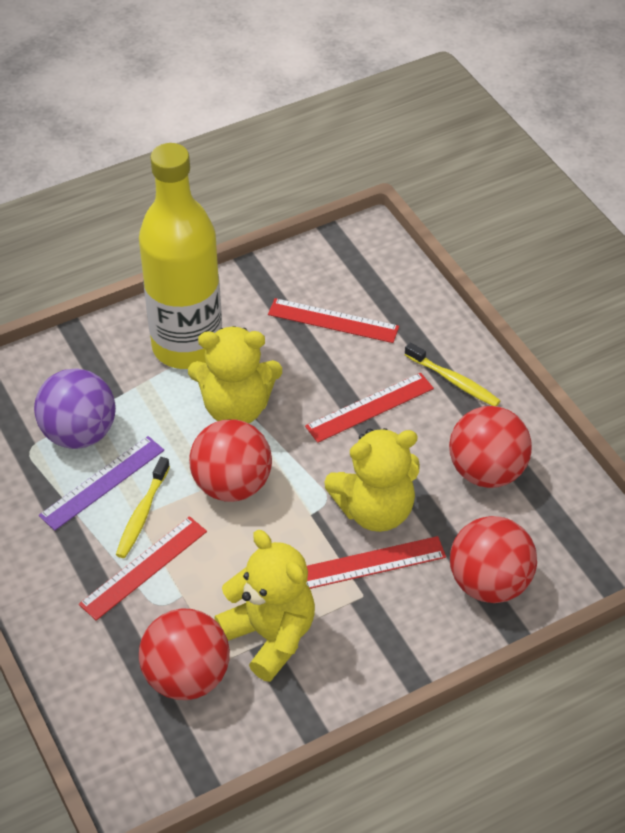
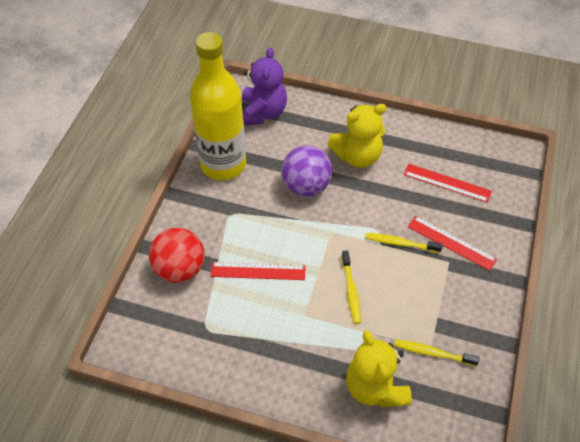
purple ruler: 1 -> 0
purple teddy bear: 0 -> 1
red ball: 4 -> 1
red ruler: 4 -> 3
yellow teddy bear: 3 -> 2
yellow toothbrush: 2 -> 3

